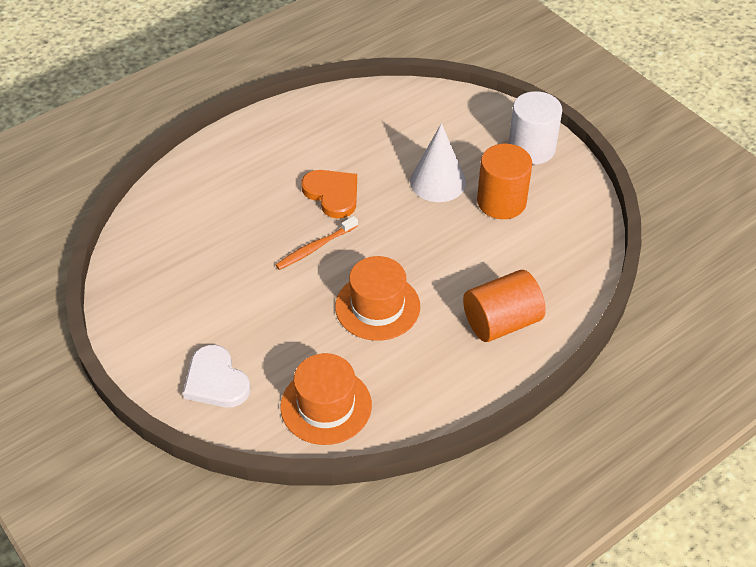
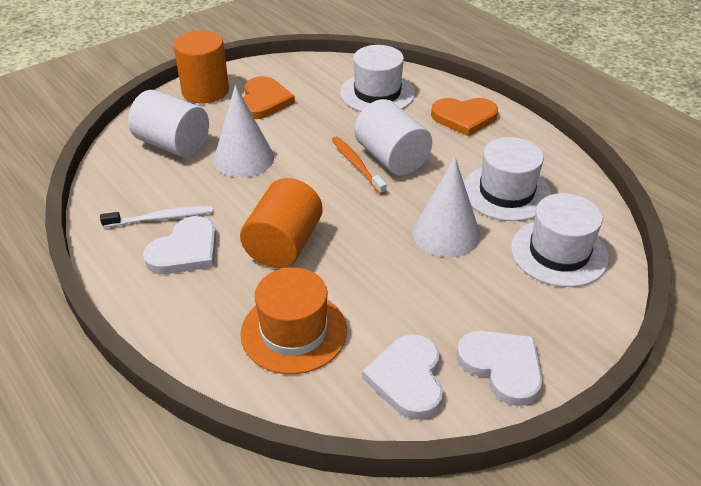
orange hat: 2 -> 1
orange heart: 1 -> 2
white cone: 1 -> 2
white cylinder: 1 -> 2
white hat: 0 -> 3
white heart: 1 -> 3
white toothbrush: 0 -> 1

